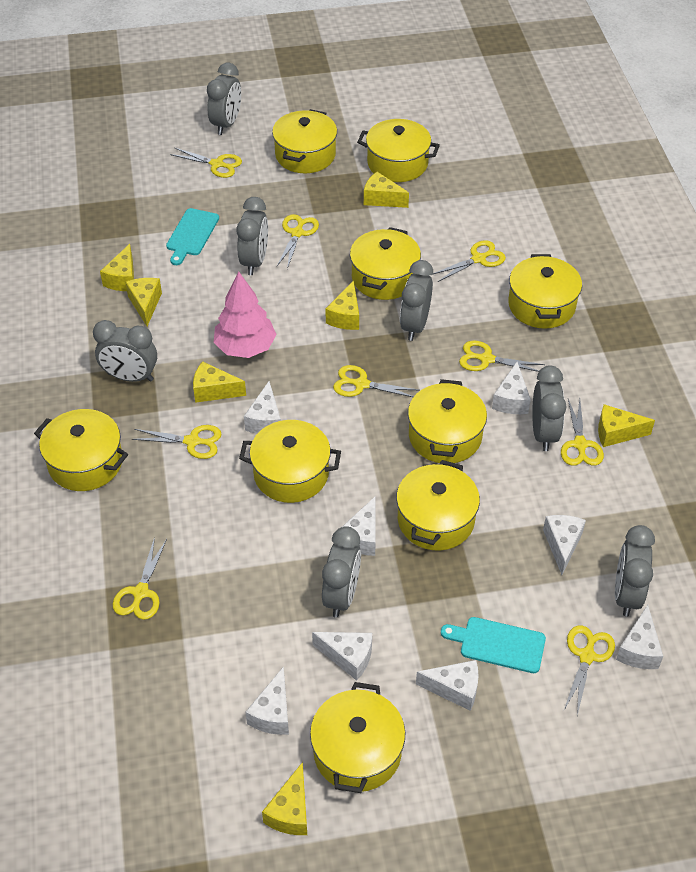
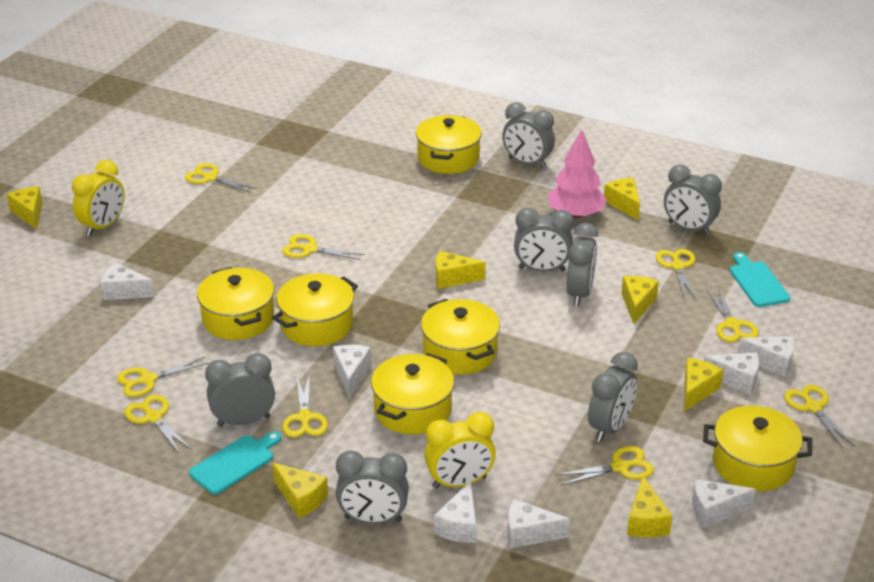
white cheese: 8 -> 7
yellow clock: 0 -> 2
yellow pot: 9 -> 6

